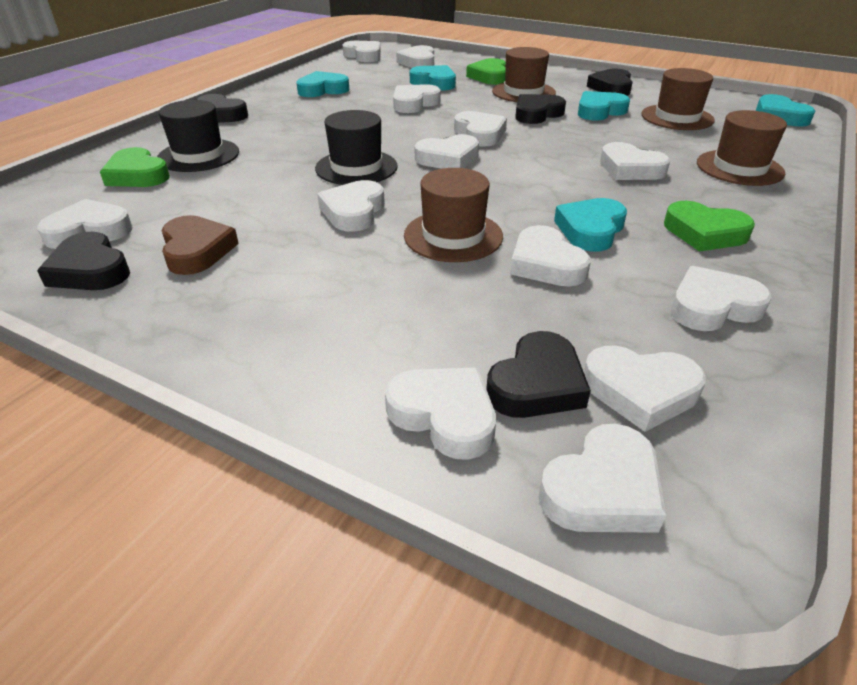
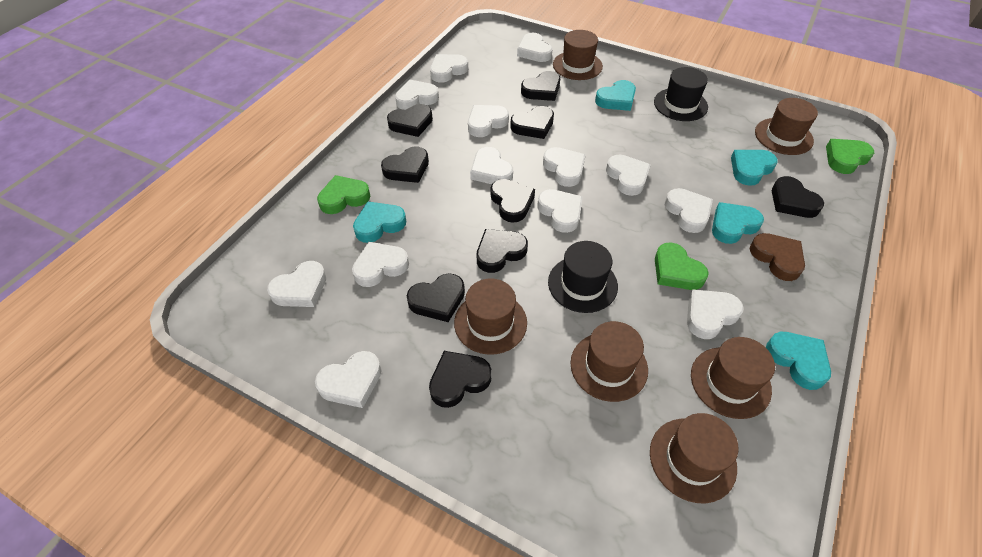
black heart: 5 -> 9
brown hat: 4 -> 6

